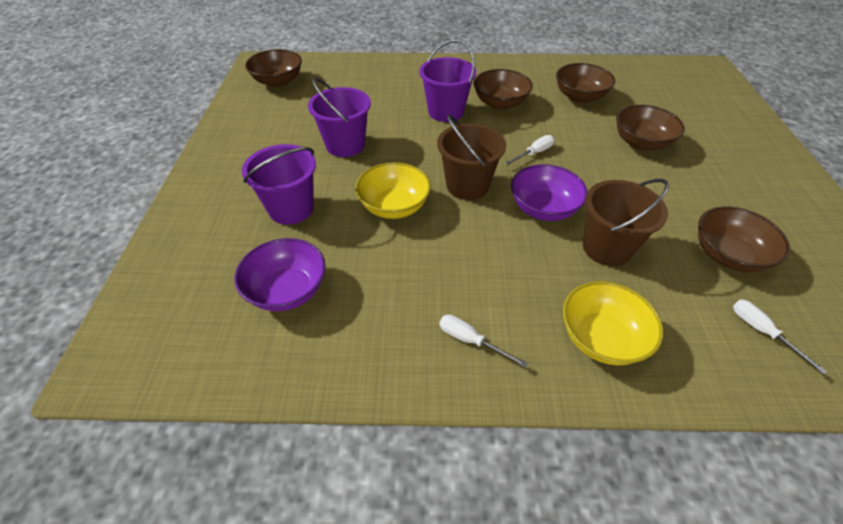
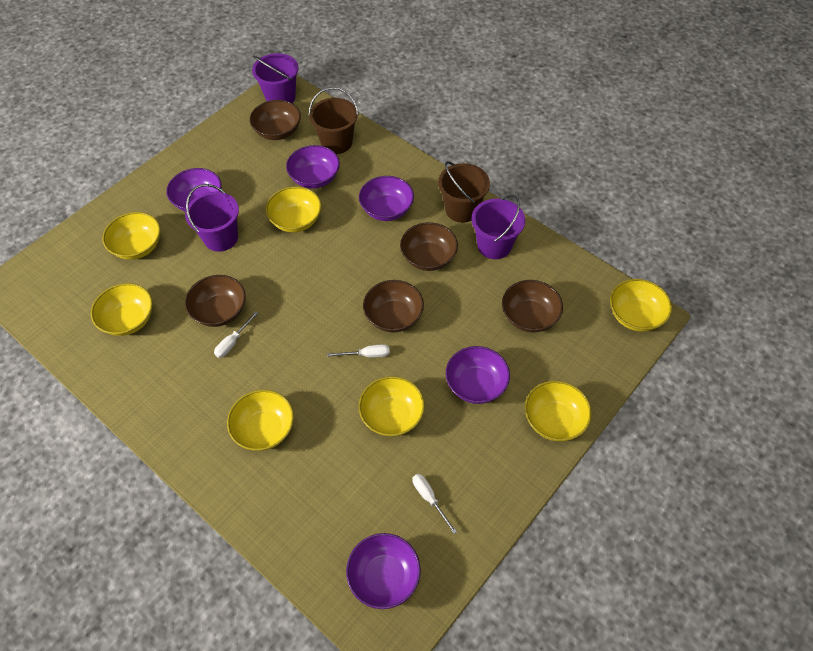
purple bowl: 2 -> 5
yellow bowl: 2 -> 7

